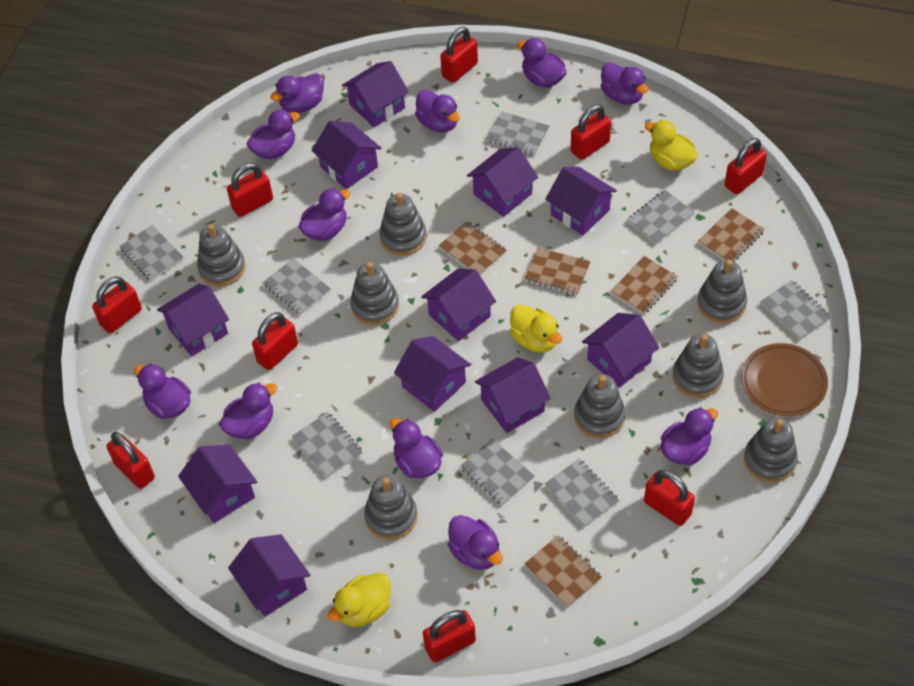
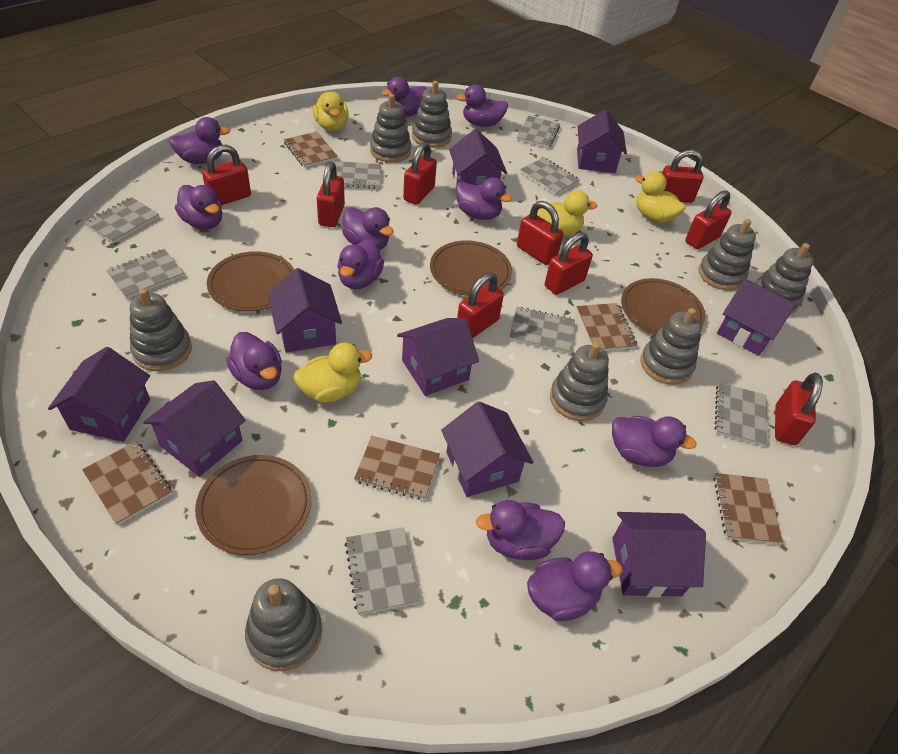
brown plate: 1 -> 4
purple house: 11 -> 9
yellow duck: 3 -> 4

